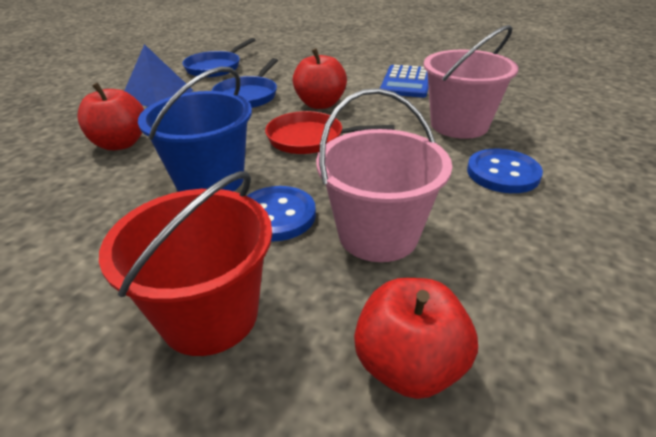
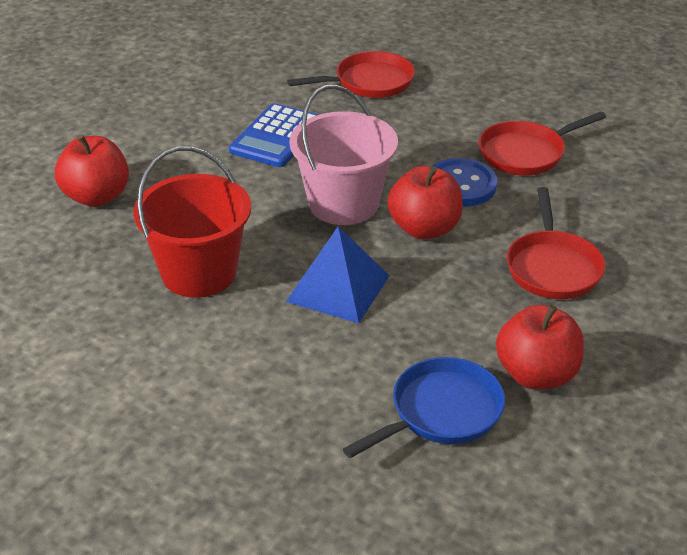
blue bucket: 1 -> 0
blue button: 2 -> 1
blue pan: 2 -> 1
pink bucket: 2 -> 1
red pan: 1 -> 3

